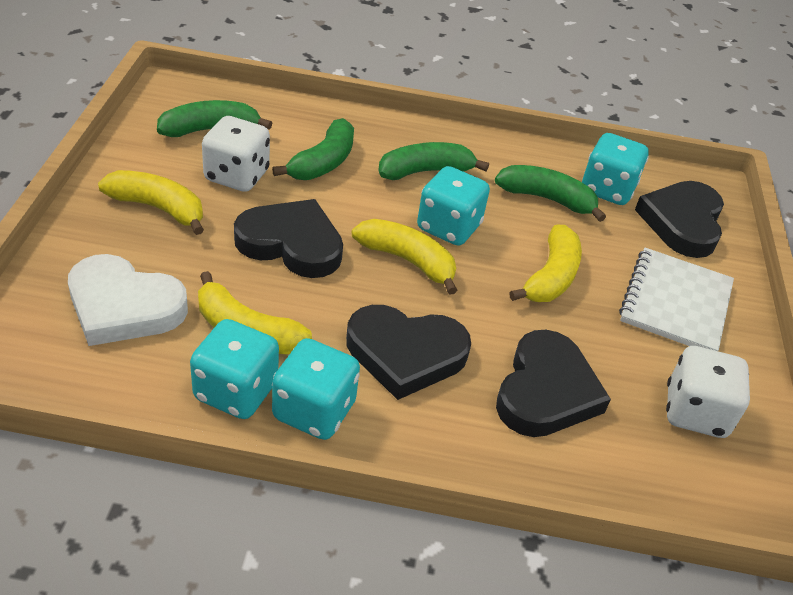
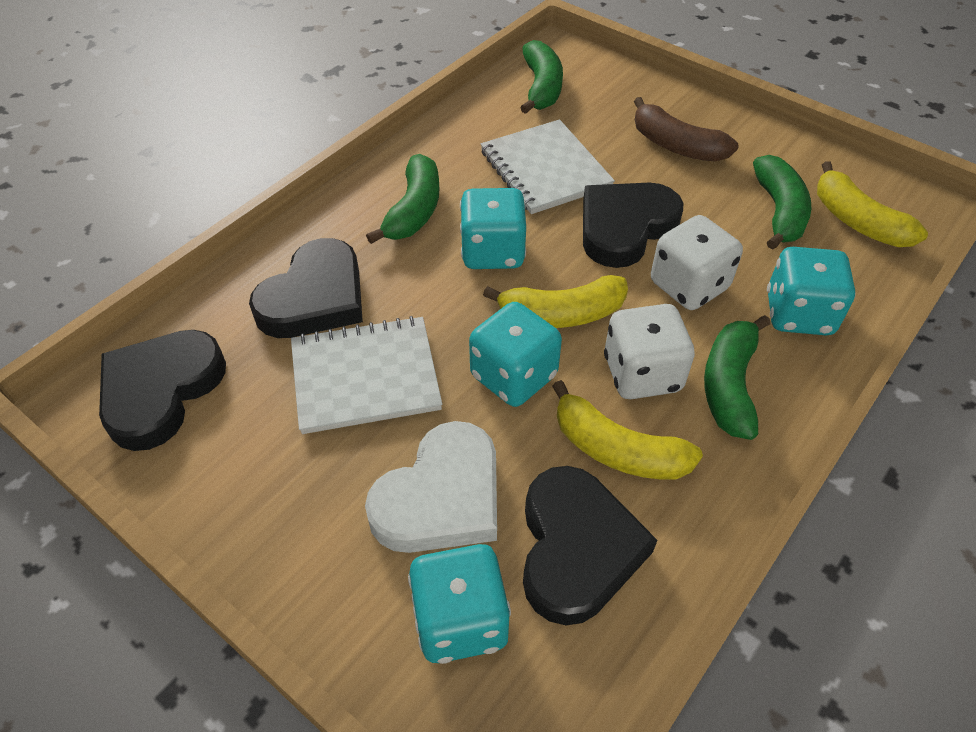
brown banana: 0 -> 1
white notebook: 1 -> 2
yellow banana: 4 -> 3

